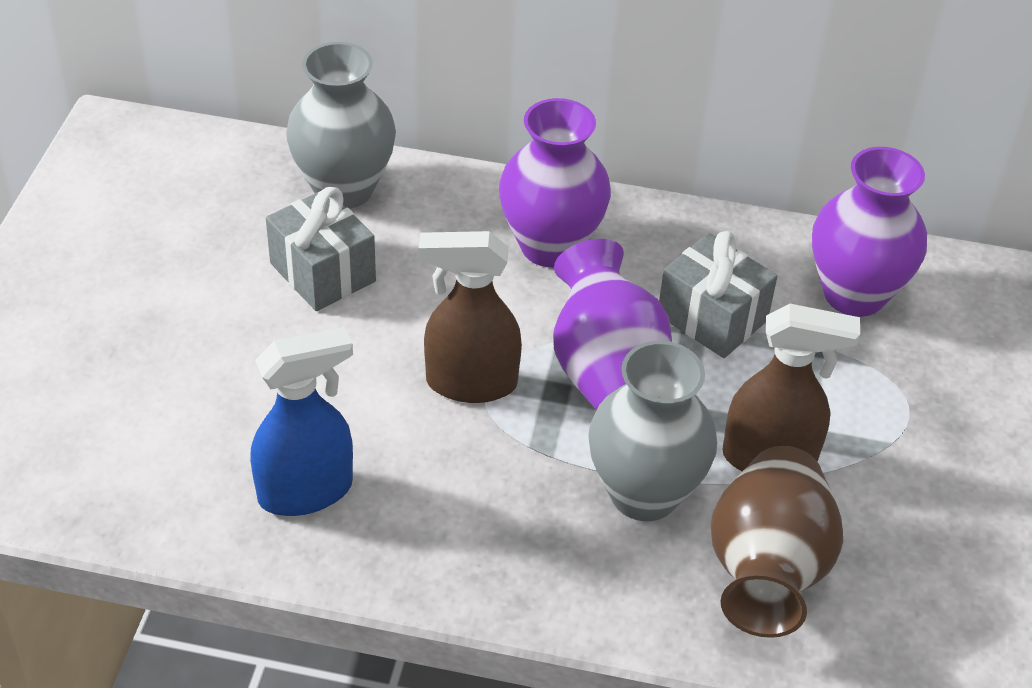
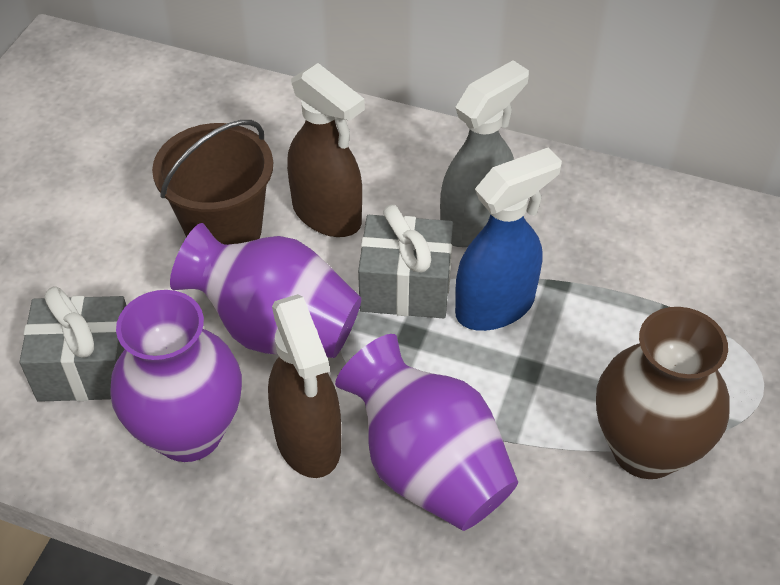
brown bucket: 0 -> 1
grey spray bottle: 0 -> 1
grey vase: 2 -> 0

